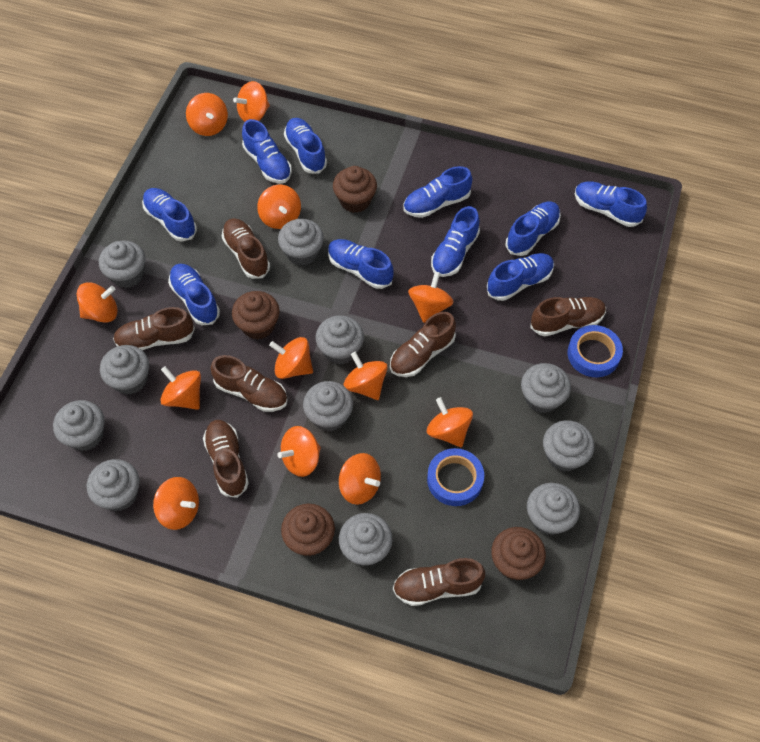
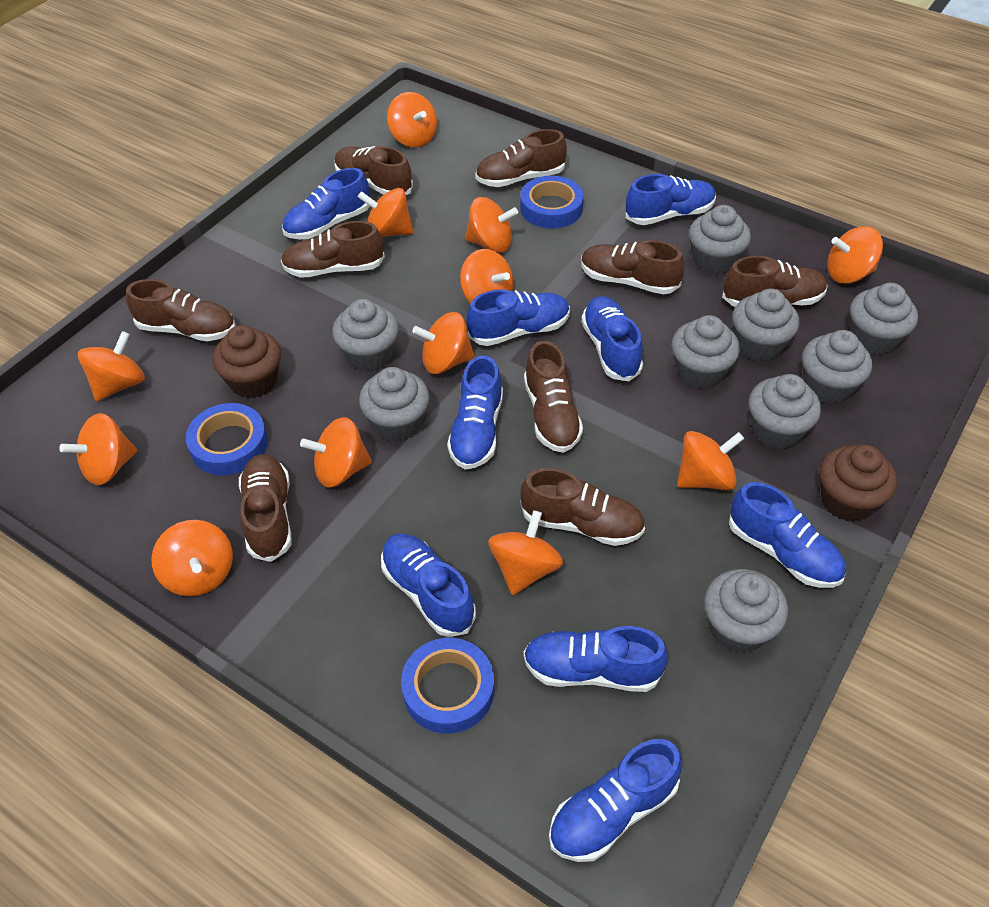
blue shoe: 10 -> 9
blue tape: 2 -> 3
brown cupcake: 4 -> 2
brown shoe: 7 -> 9
grey cupcake: 11 -> 9

